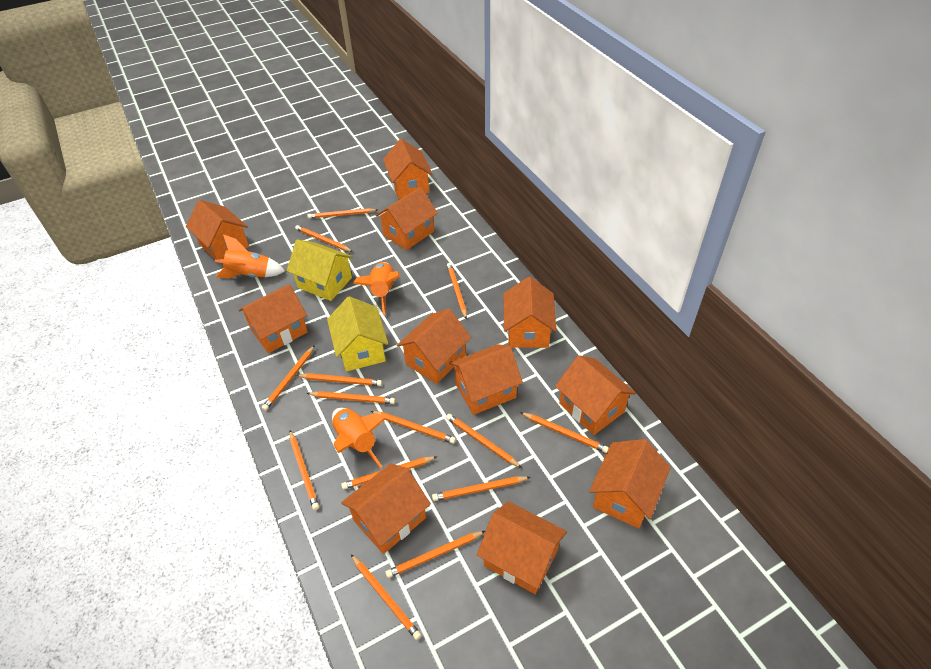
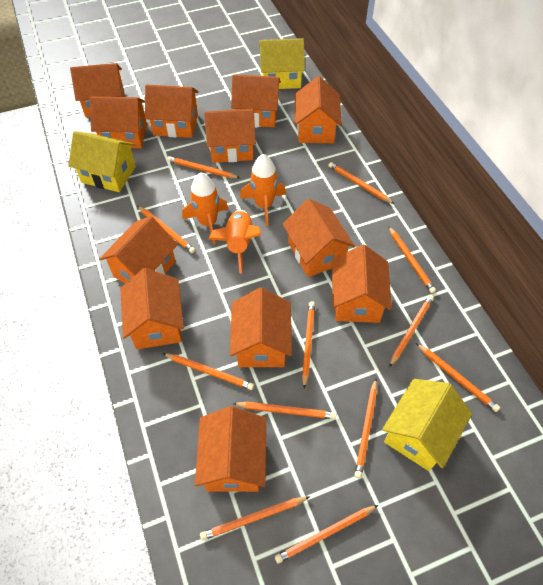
orange house: 11 -> 12
orange pencil: 14 -> 12
yellow house: 2 -> 3

